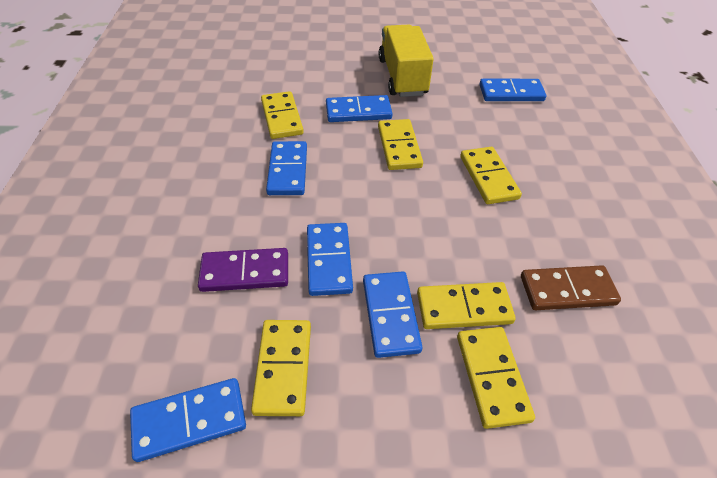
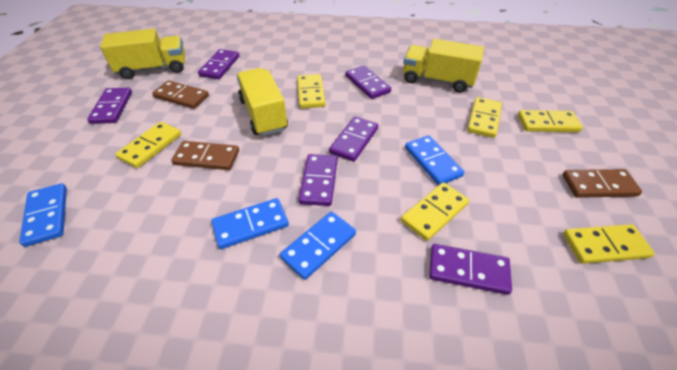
blue domino: 6 -> 4
brown domino: 1 -> 3
purple domino: 1 -> 6
yellow truck: 1 -> 3

